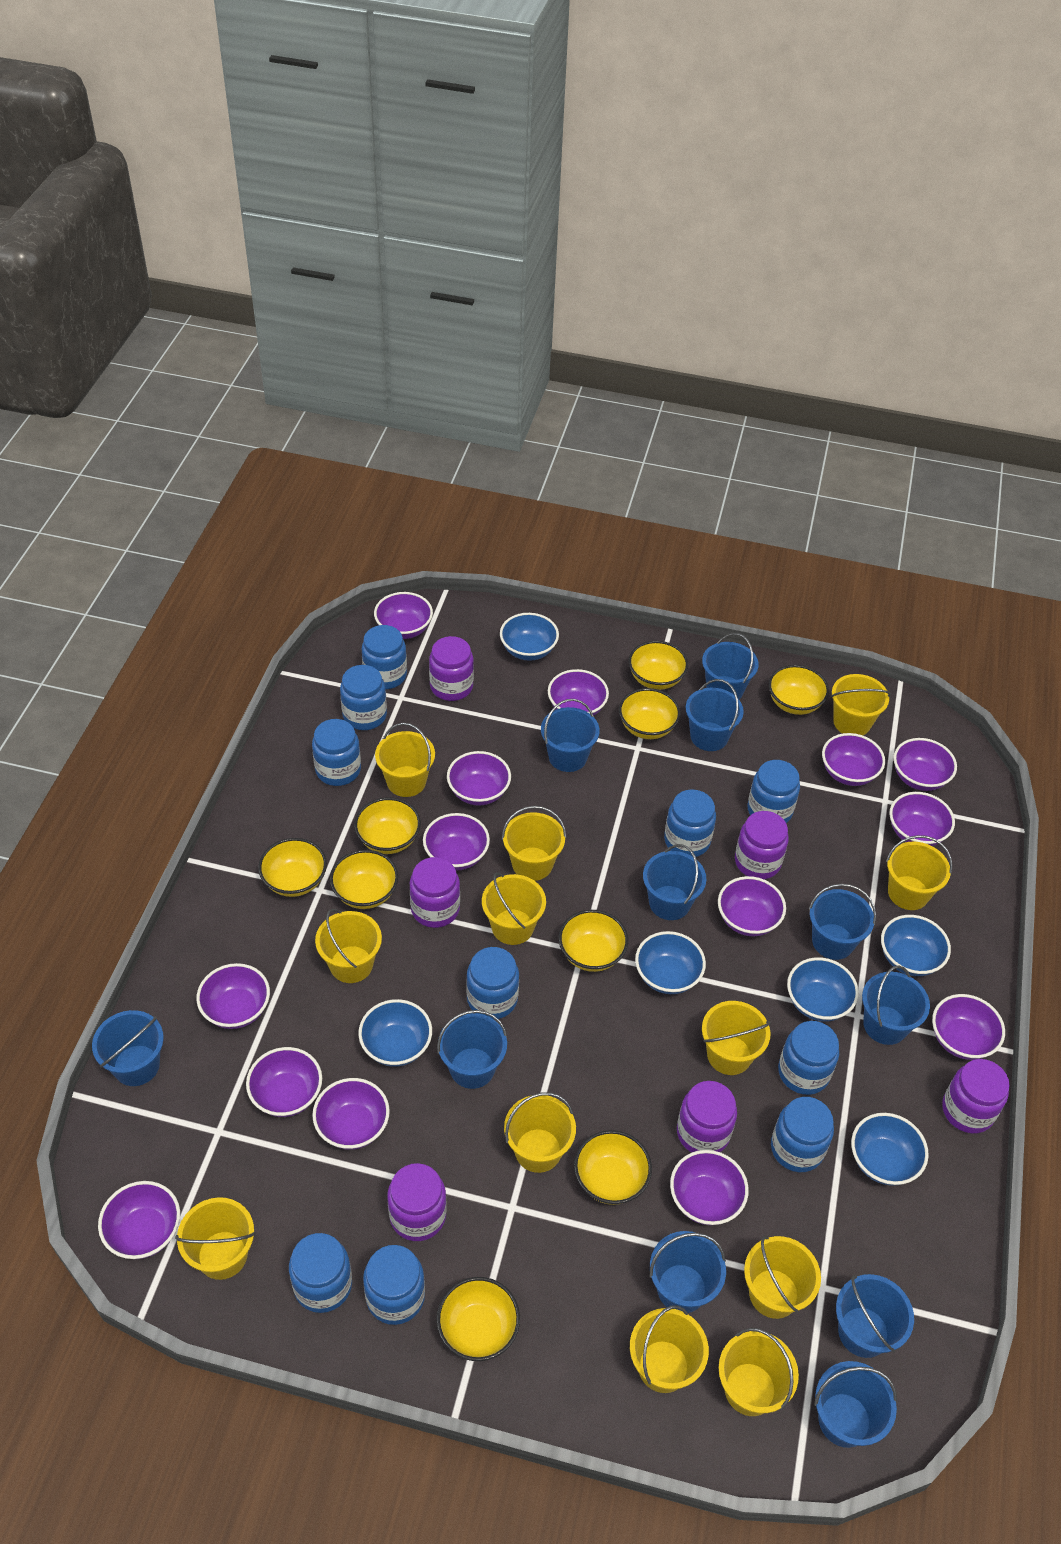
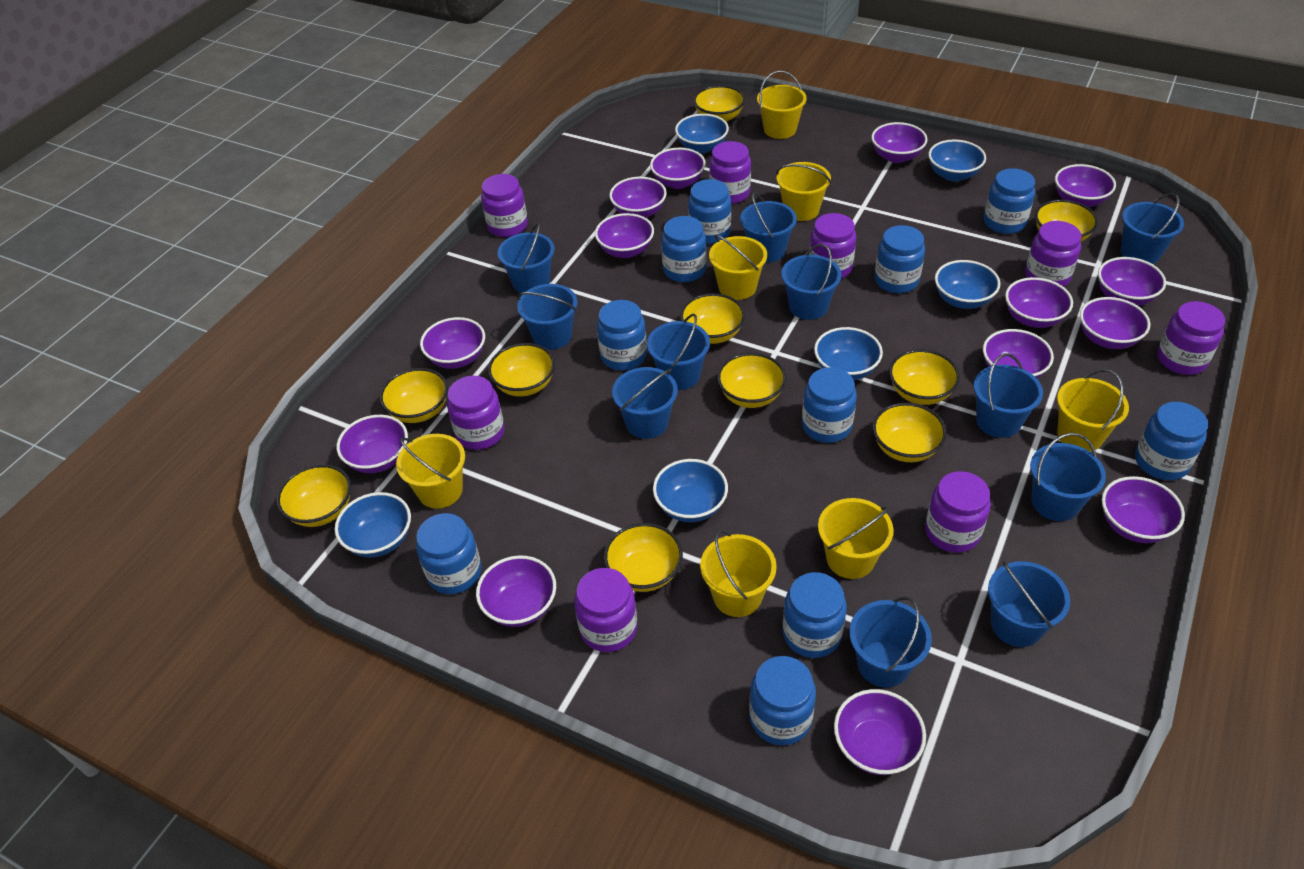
purple jar: 6 -> 8
yellow bowl: 9 -> 10
yellow bucket: 12 -> 7

